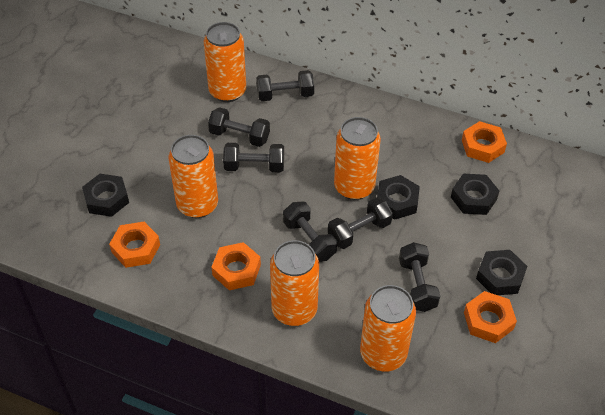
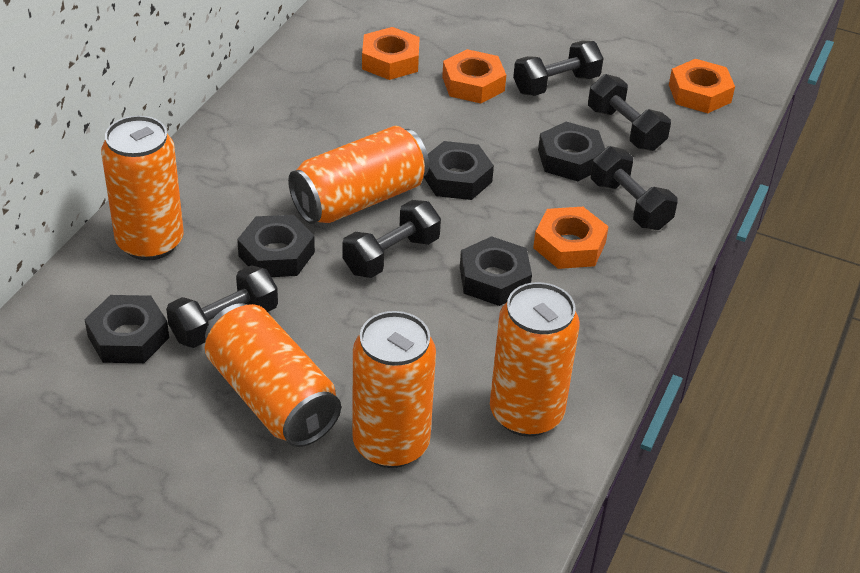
black dumbbell: 6 -> 5
black nut: 4 -> 5

